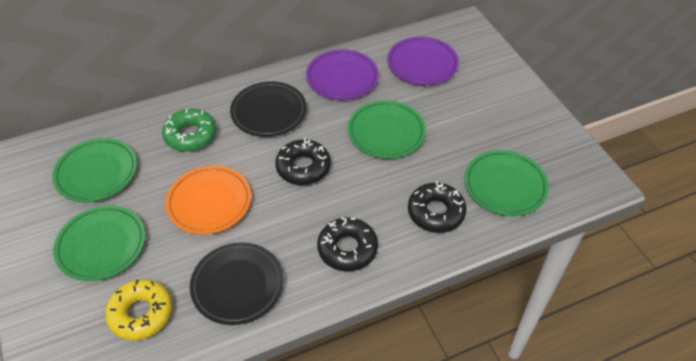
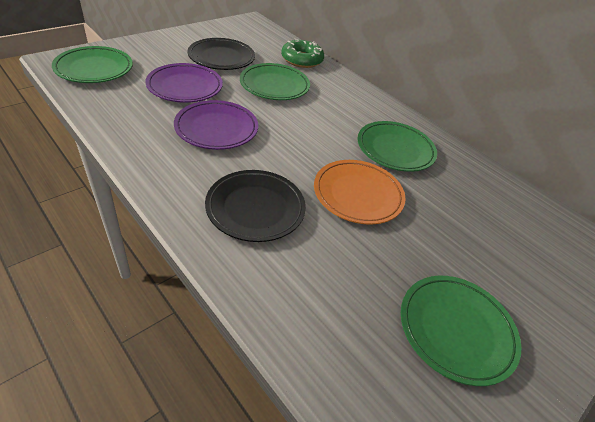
black donut: 3 -> 0
yellow donut: 1 -> 0

